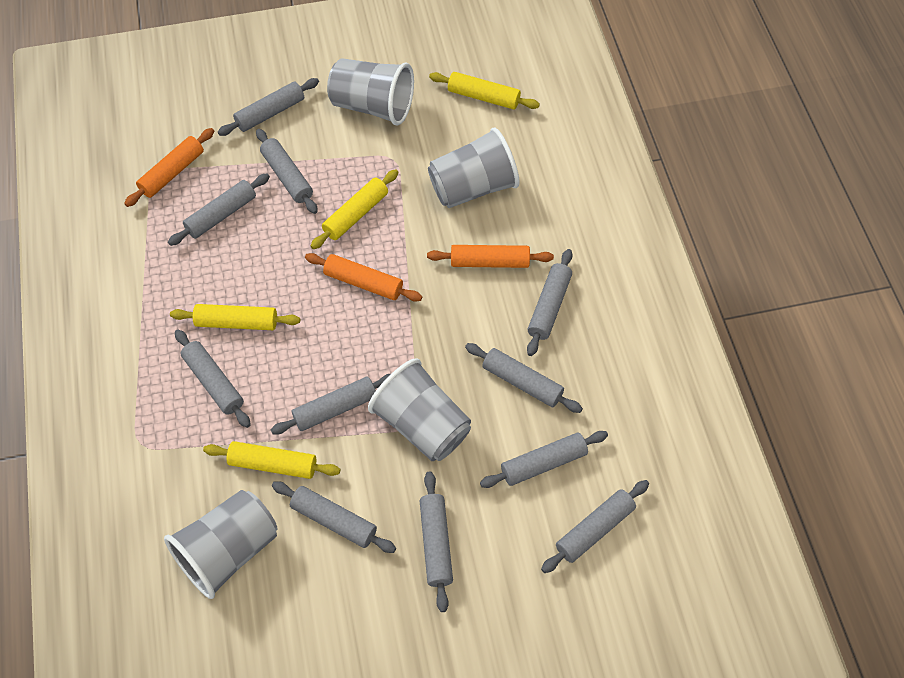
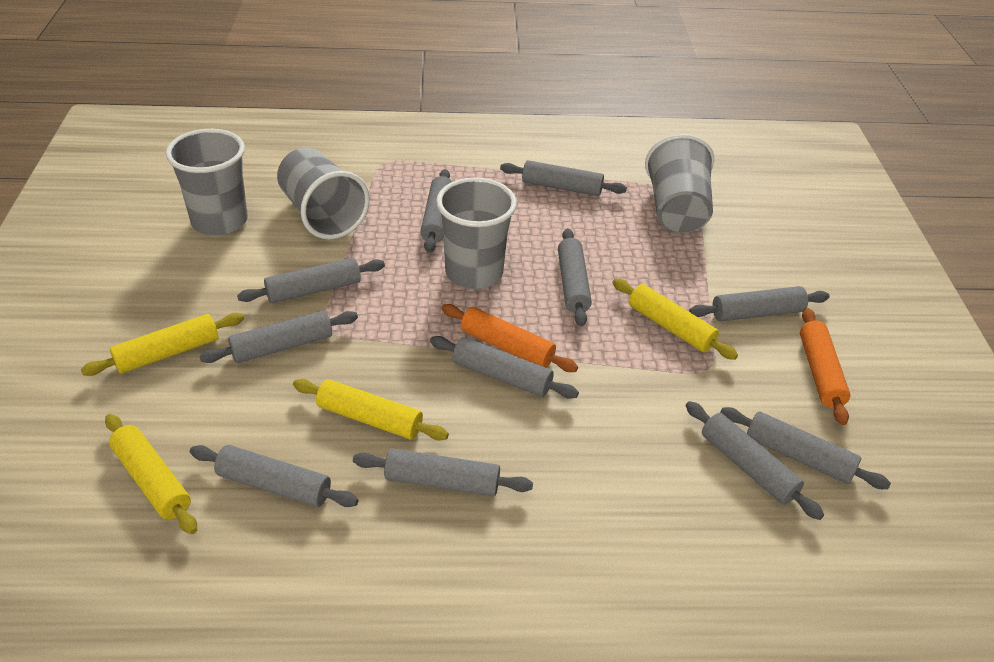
orange rolling pin: 3 -> 2

